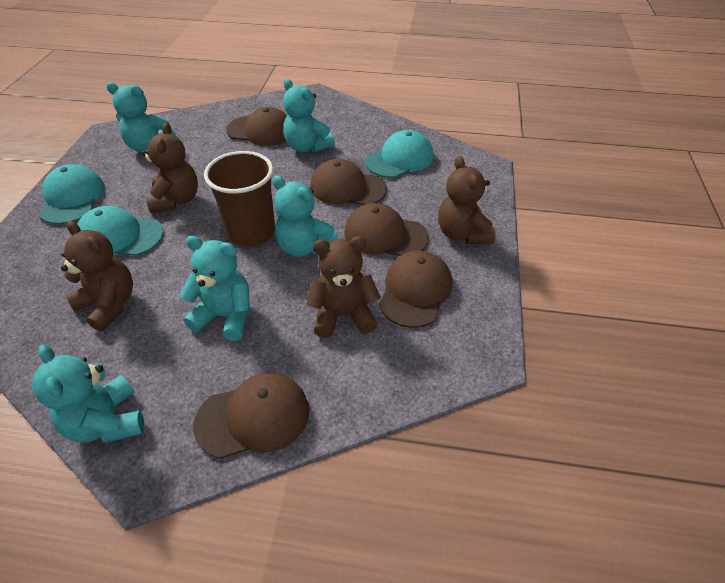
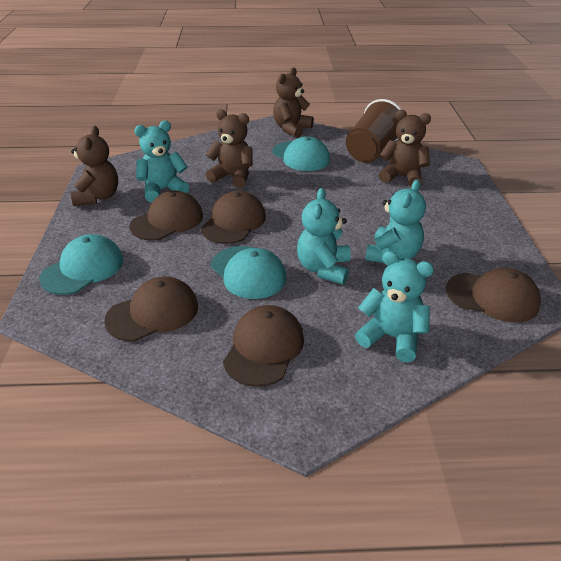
turquoise teddy bear: 5 -> 4

